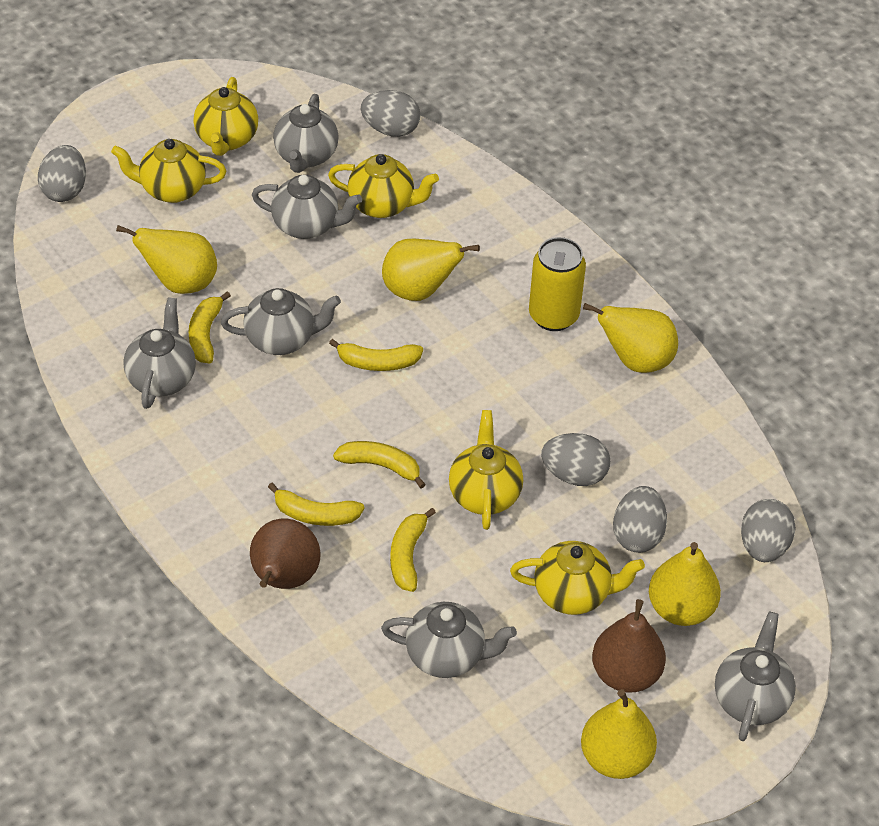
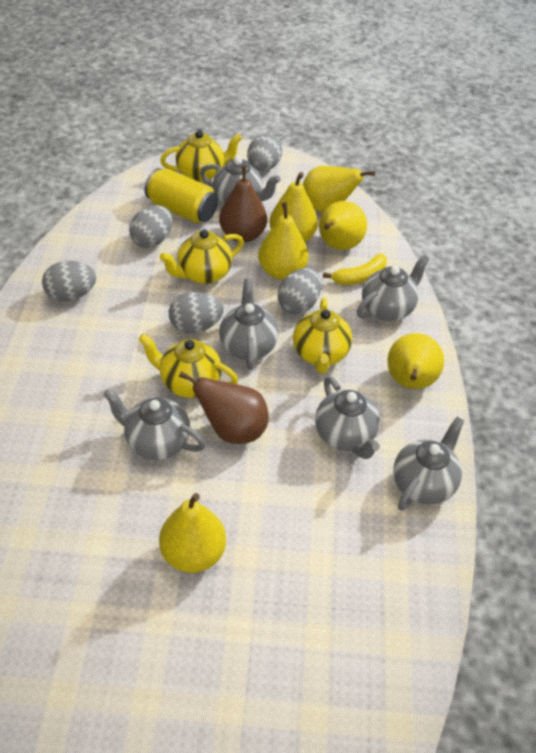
yellow banana: 5 -> 1
yellow pear: 5 -> 6
yellow teapot: 5 -> 4

